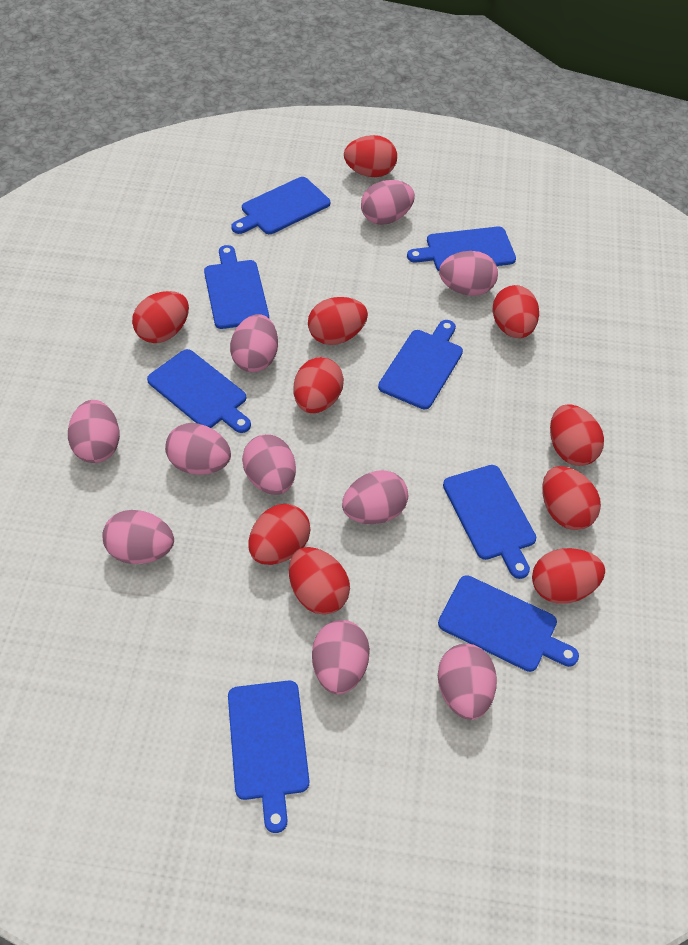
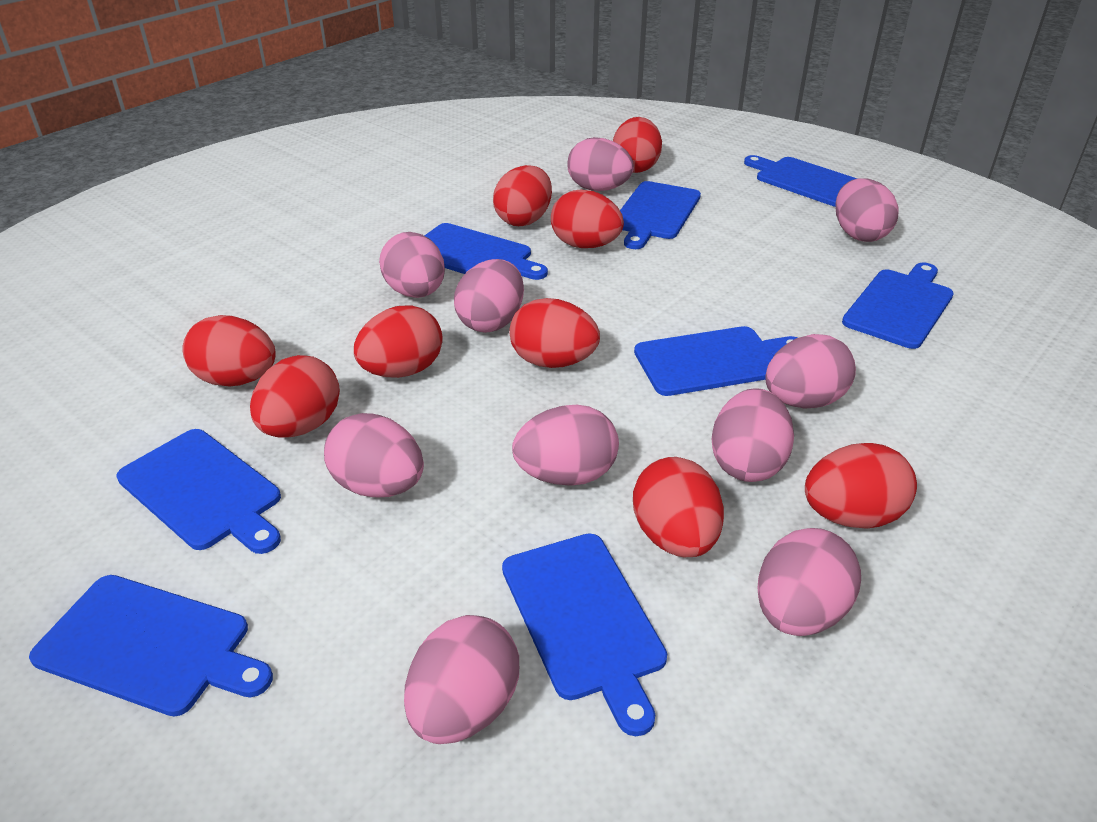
red egg: 10 -> 9

